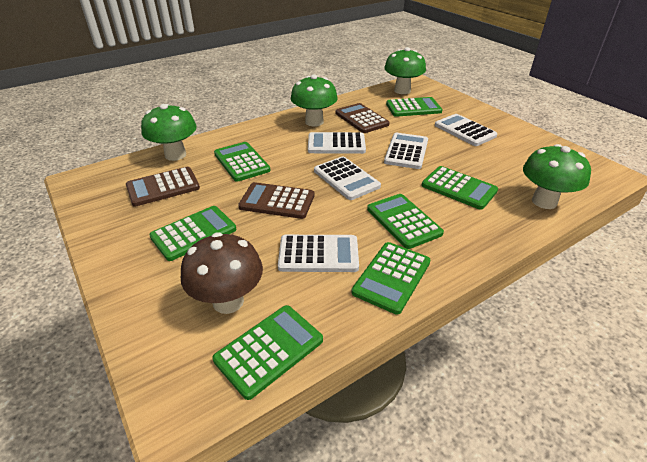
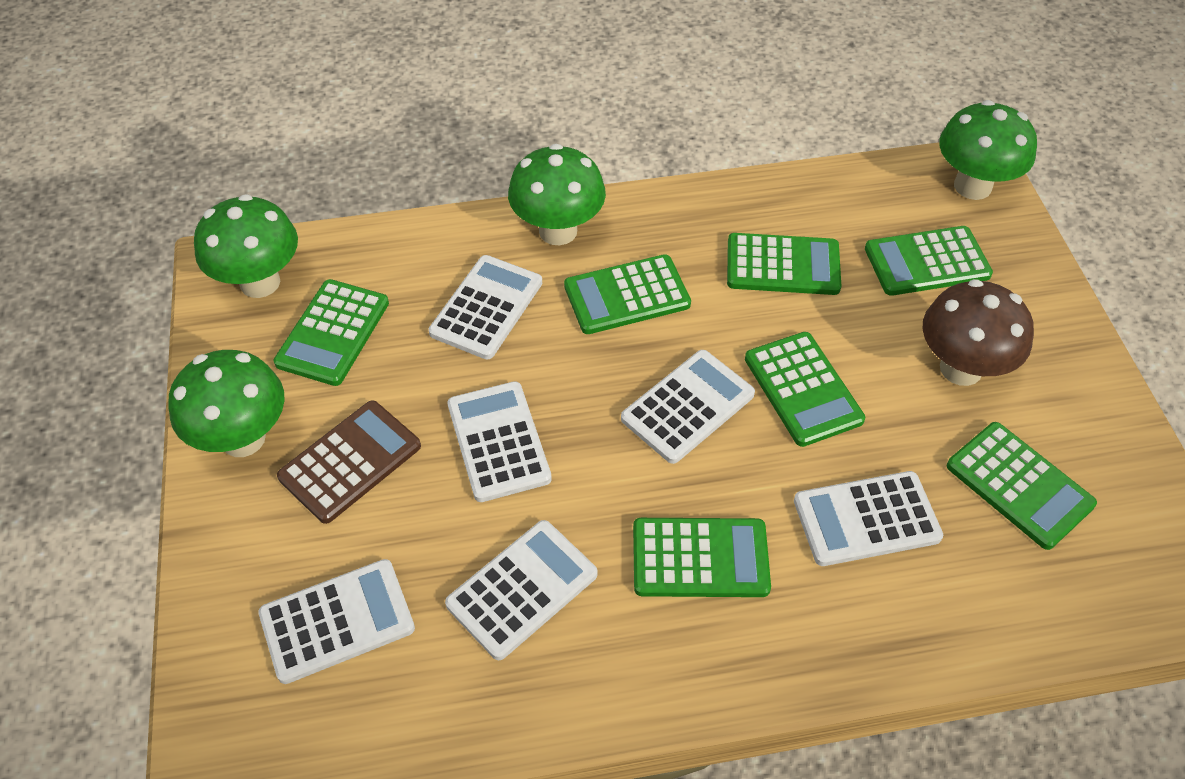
brown calculator: 3 -> 1
white calculator: 5 -> 6

